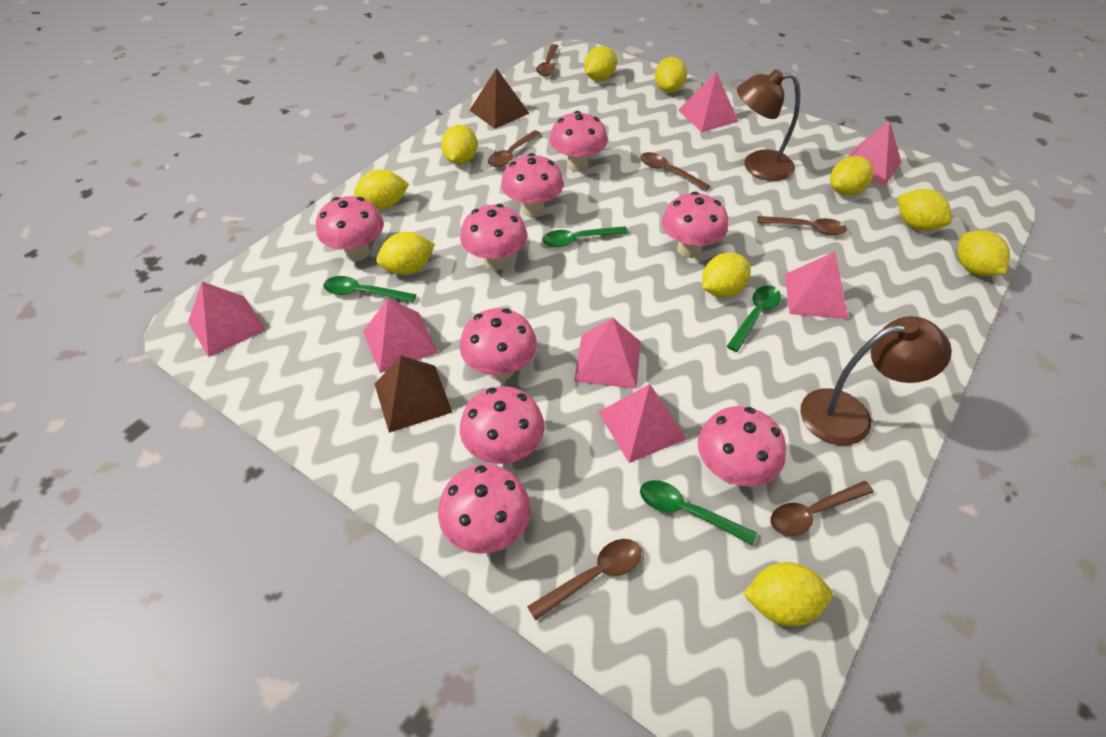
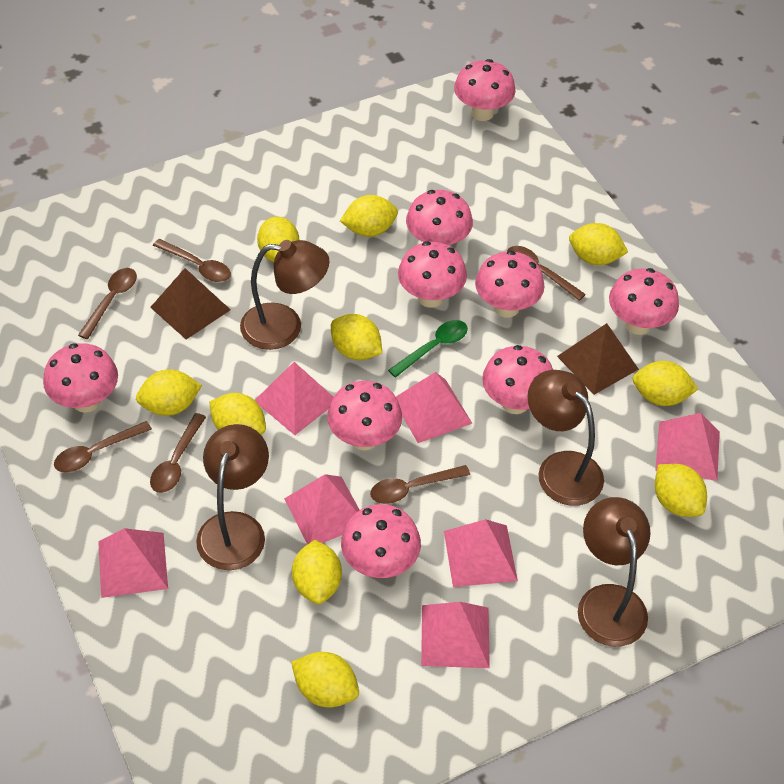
brown lamp: 2 -> 4
green spoon: 4 -> 1

